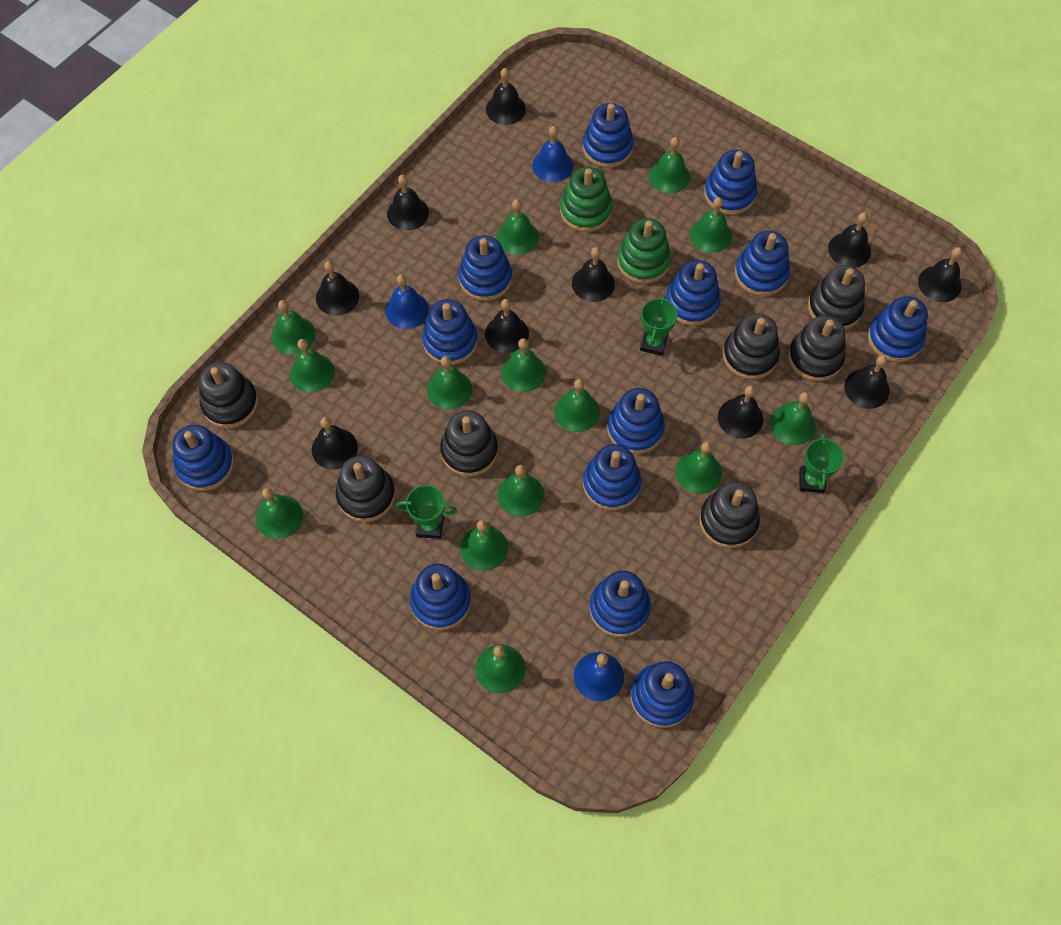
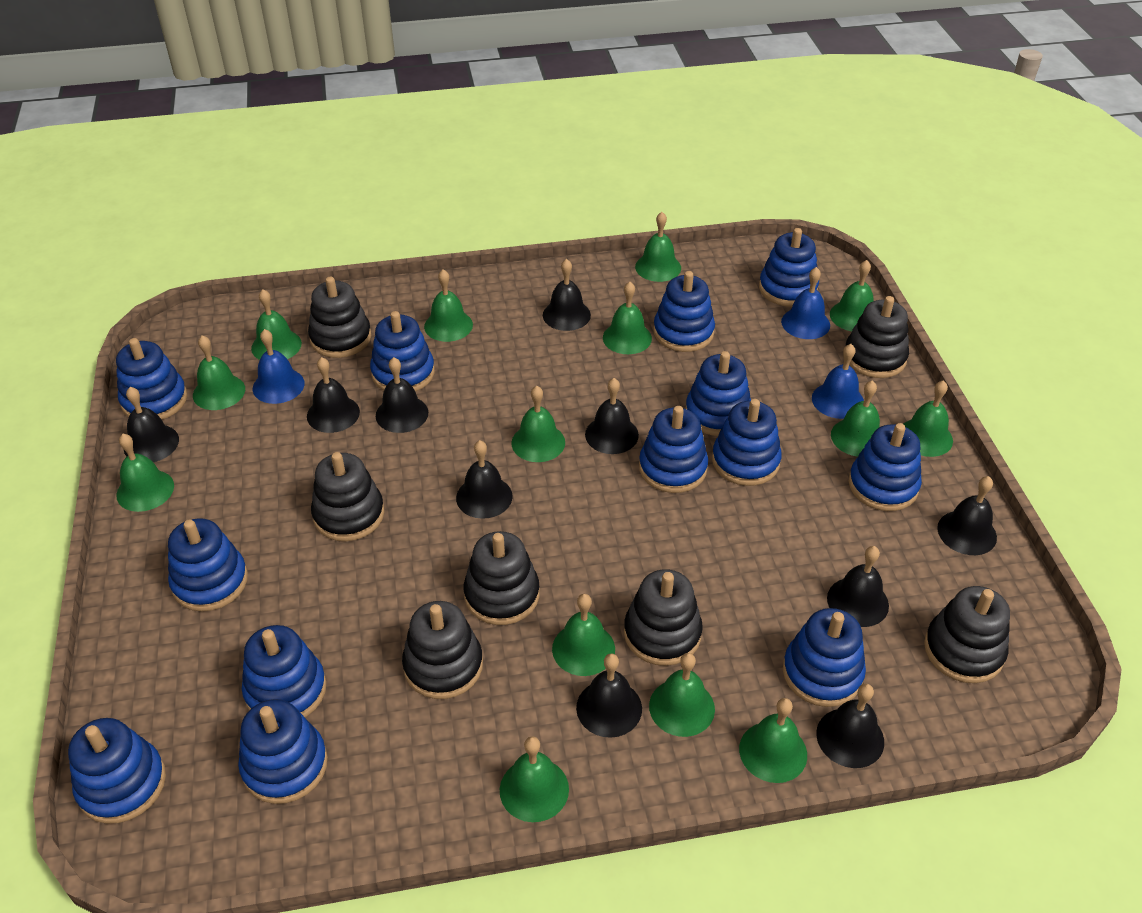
green stacking toy: 2 -> 0
green trophy: 3 -> 0

